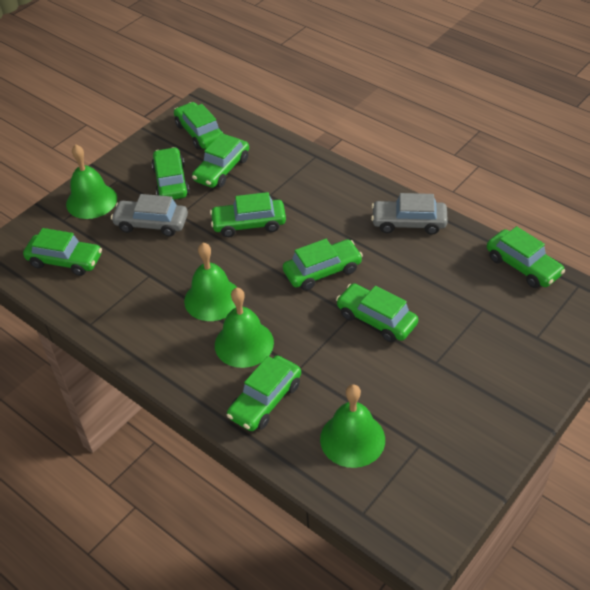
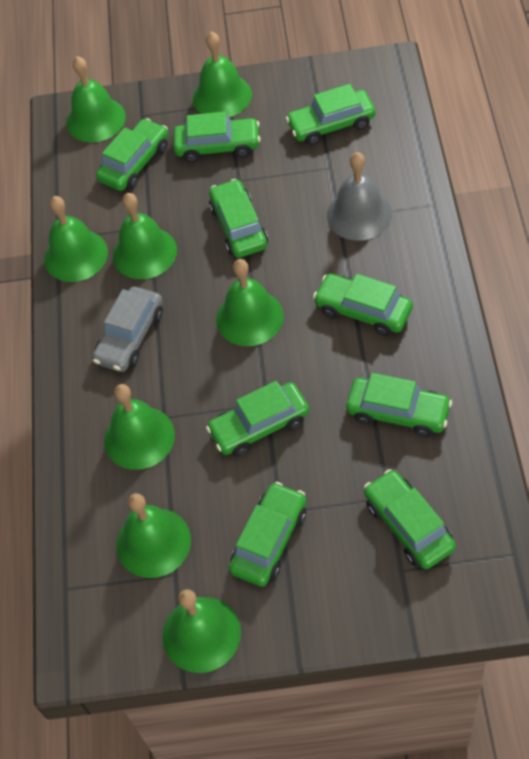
green bell: 4 -> 8
grey bell: 0 -> 1
grey car: 2 -> 1

